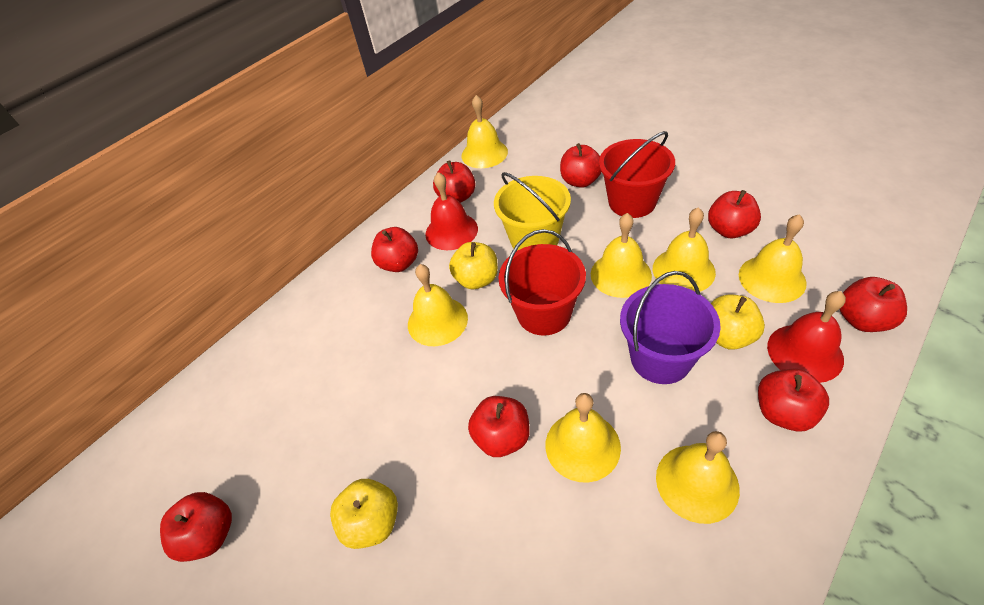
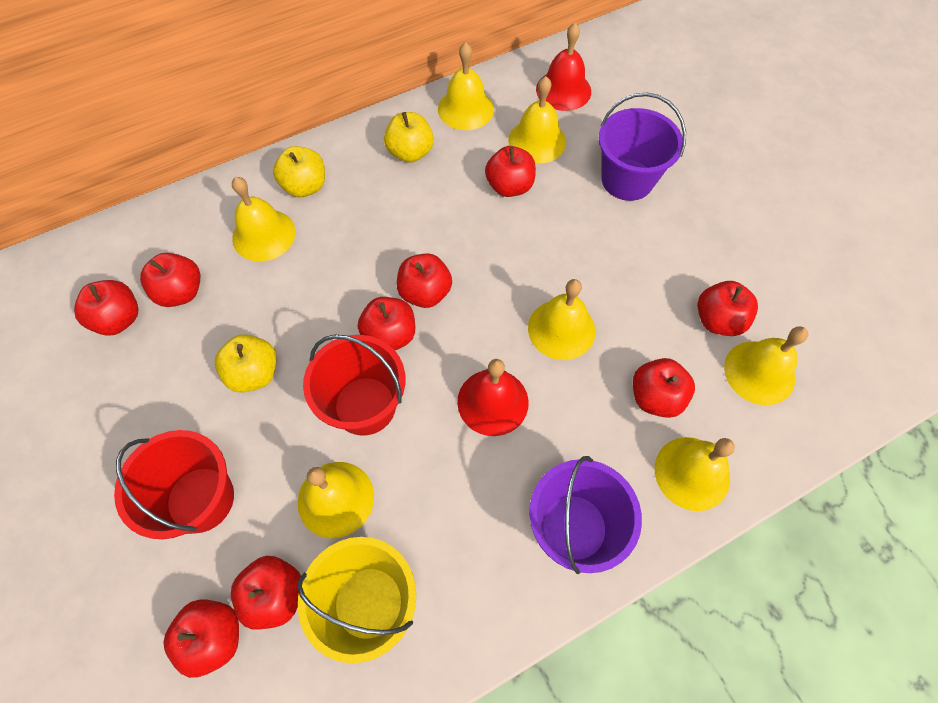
purple bucket: 1 -> 2
red apple: 8 -> 9

